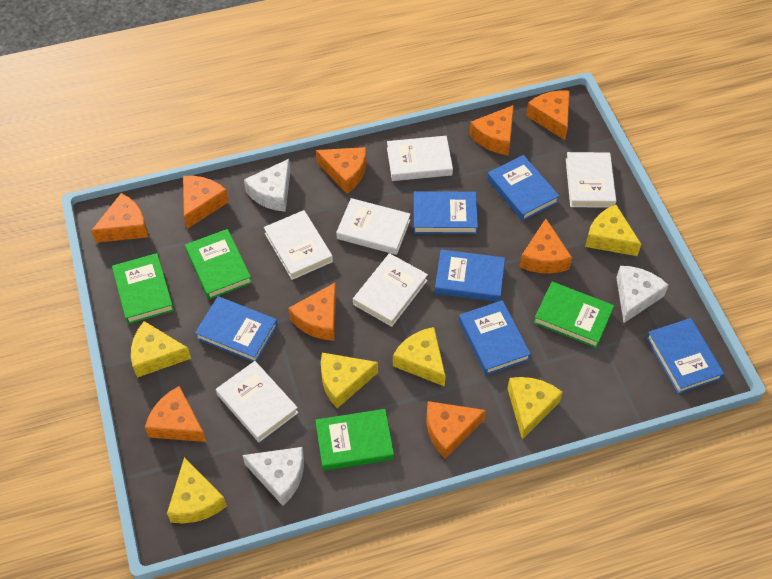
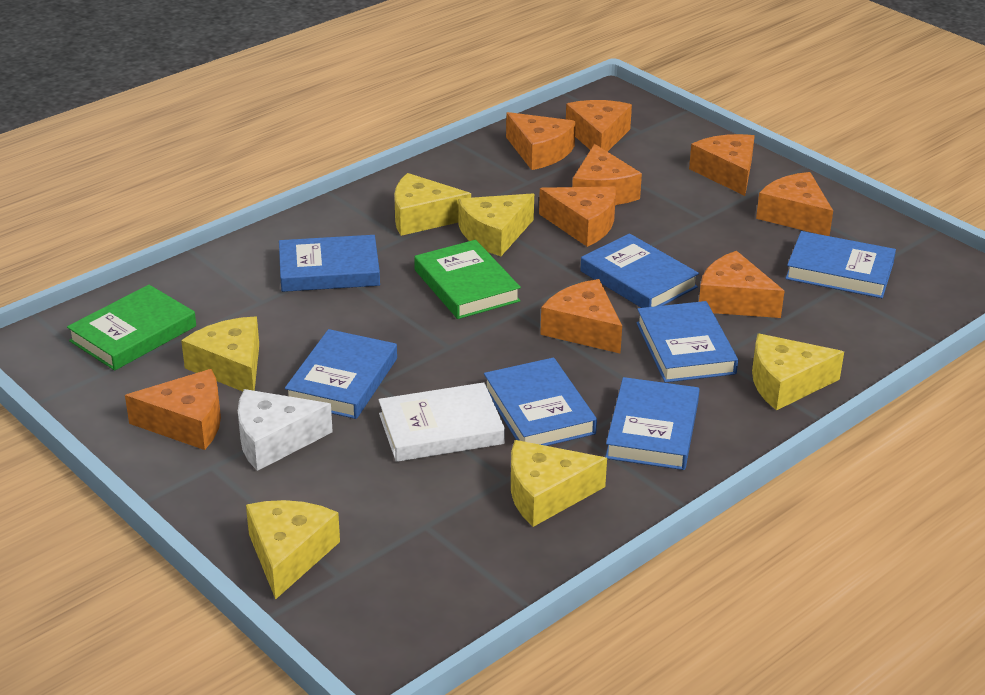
blue book: 6 -> 7
green book: 4 -> 2
white book: 6 -> 1
white cheese: 3 -> 1

